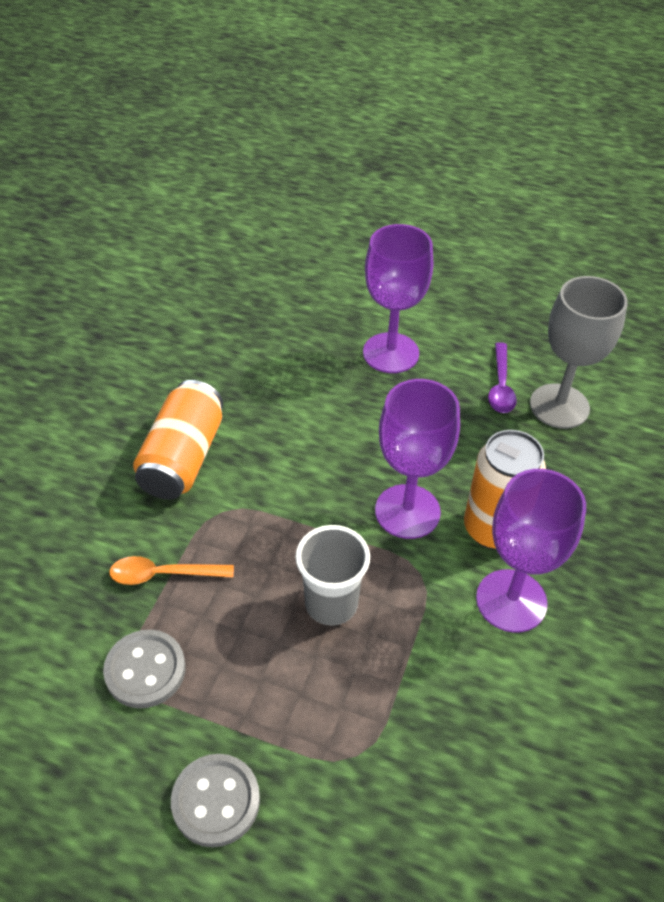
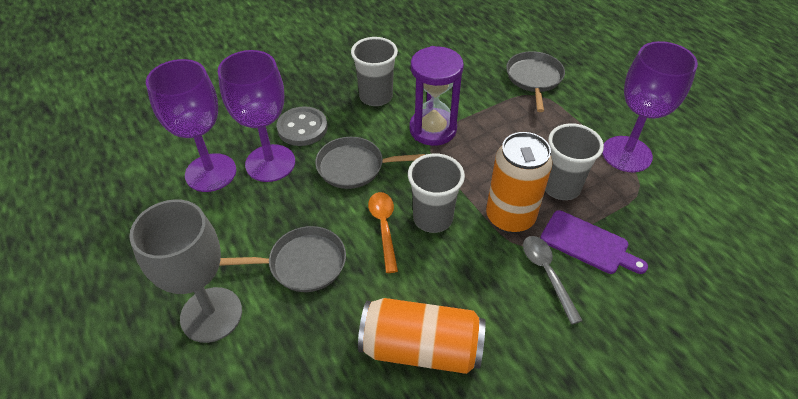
grey button: 2 -> 1
grey cup: 1 -> 3
grey pan: 0 -> 3
grey spoon: 0 -> 1
purple cutting board: 0 -> 1
purple hourglass: 0 -> 1
purple spoon: 1 -> 0

